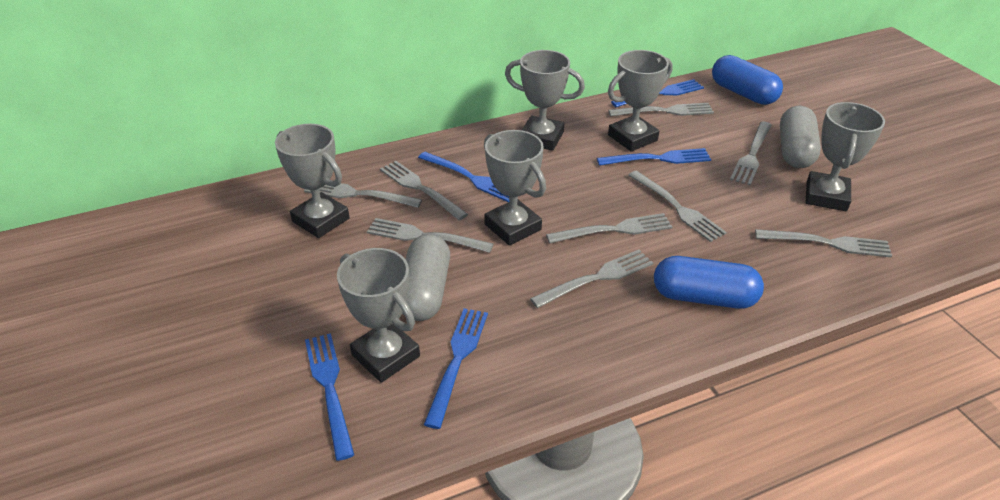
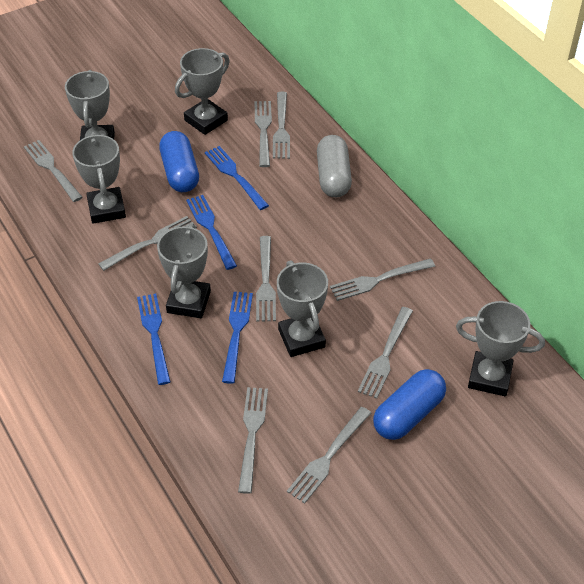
blue fork: 5 -> 4
grey capsule: 2 -> 1

